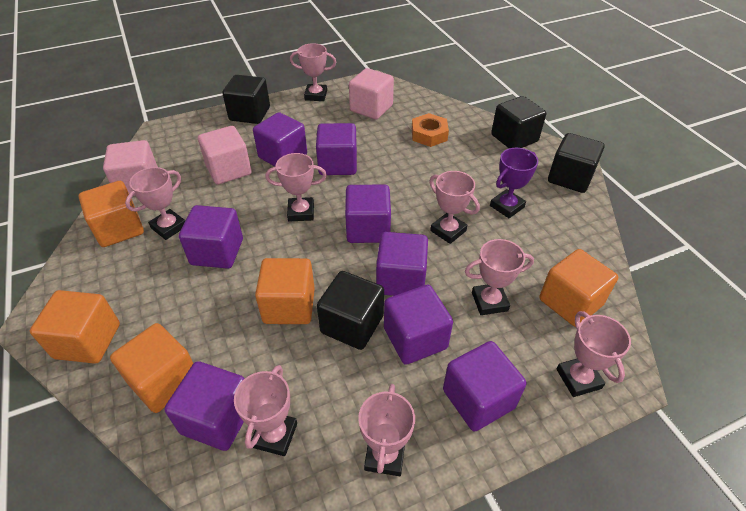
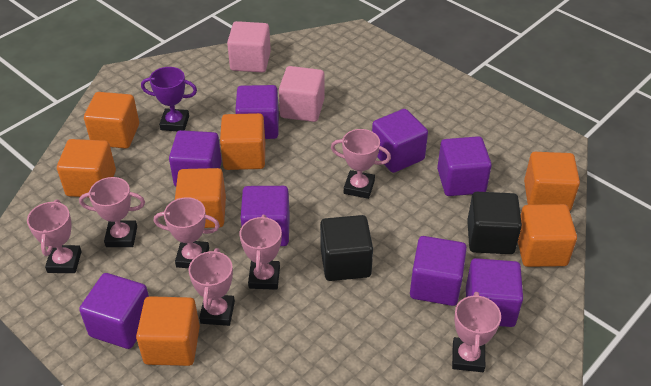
black cube: 4 -> 2
orange cube: 5 -> 7
orange nut: 1 -> 0
pink cube: 3 -> 2
pink trophy: 8 -> 7

